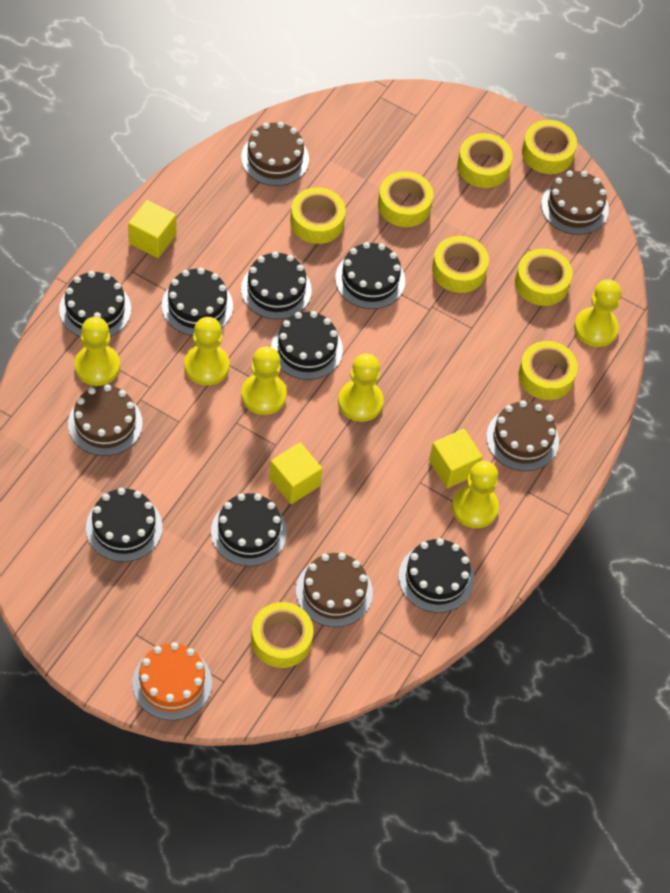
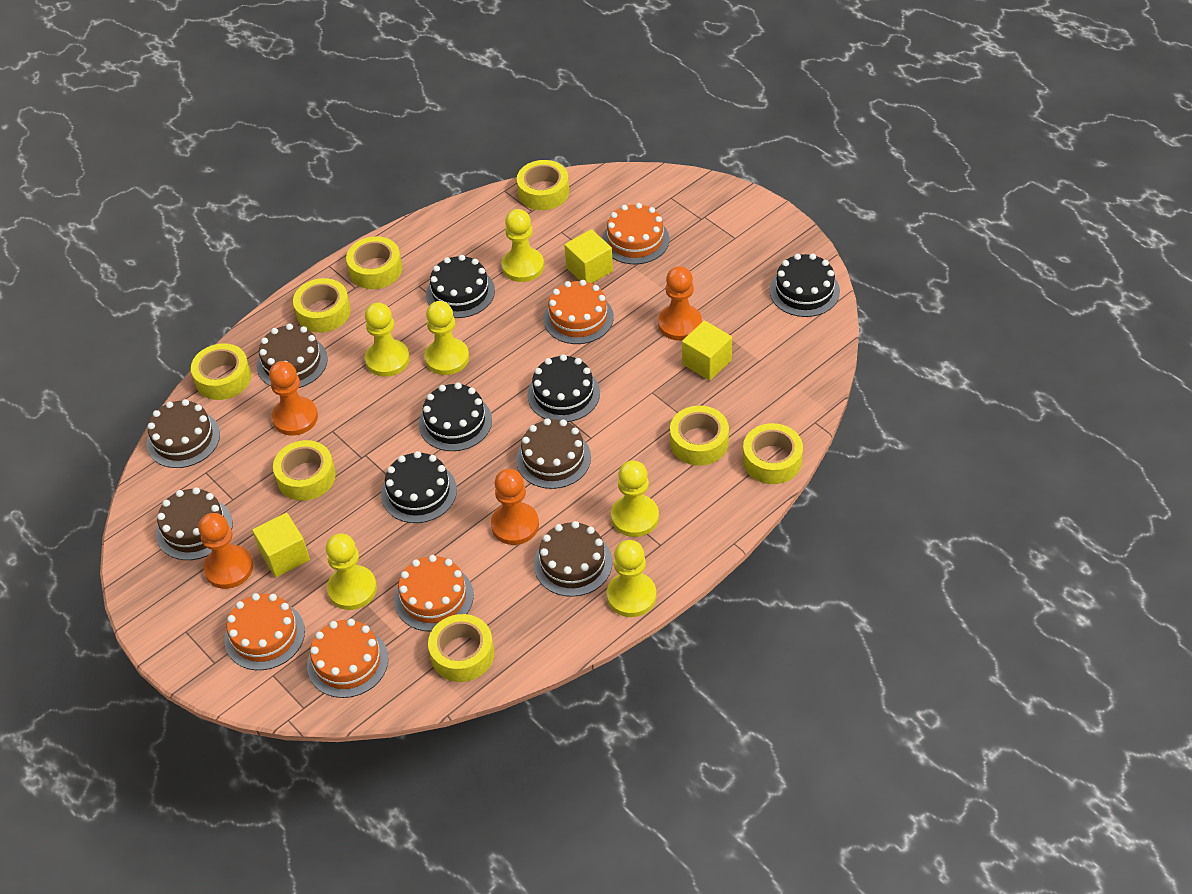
black cake: 8 -> 5
orange cake: 1 -> 5
orange pawn: 0 -> 4

